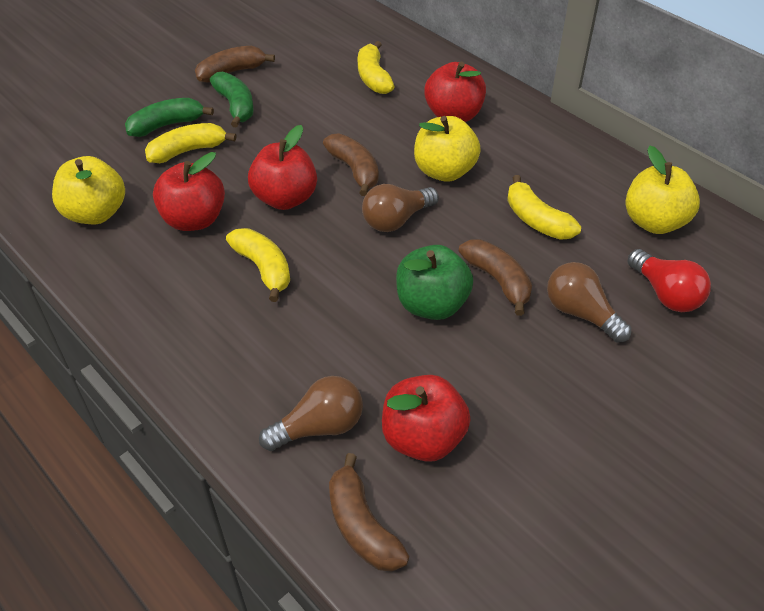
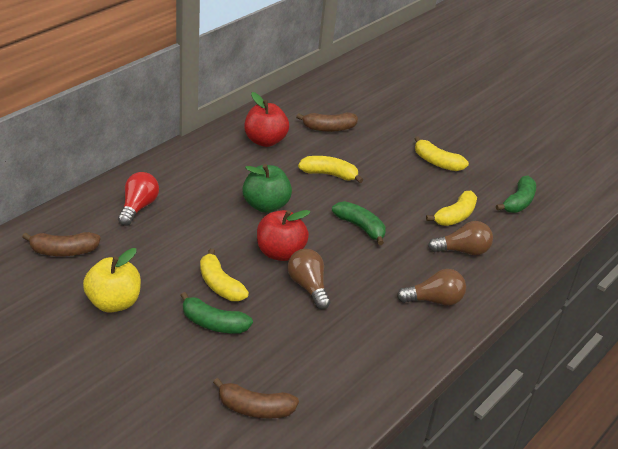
brown banana: 4 -> 3
green banana: 2 -> 3
red apple: 4 -> 2
yellow apple: 3 -> 1

